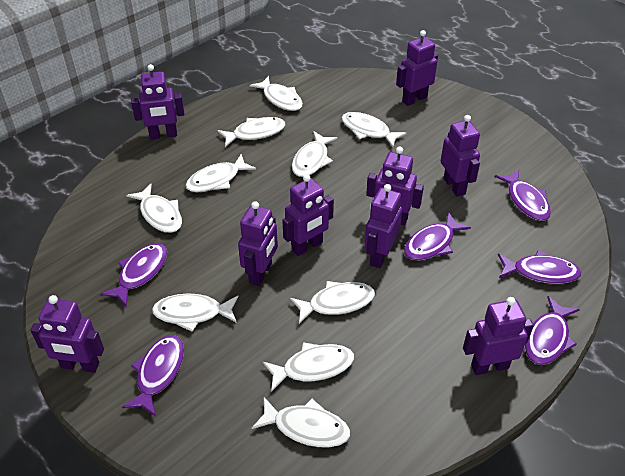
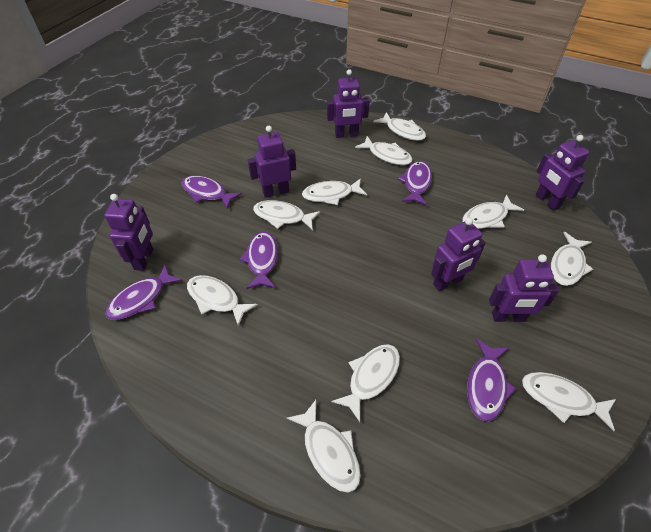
purple fish: 6 -> 5
purple robot: 9 -> 6

